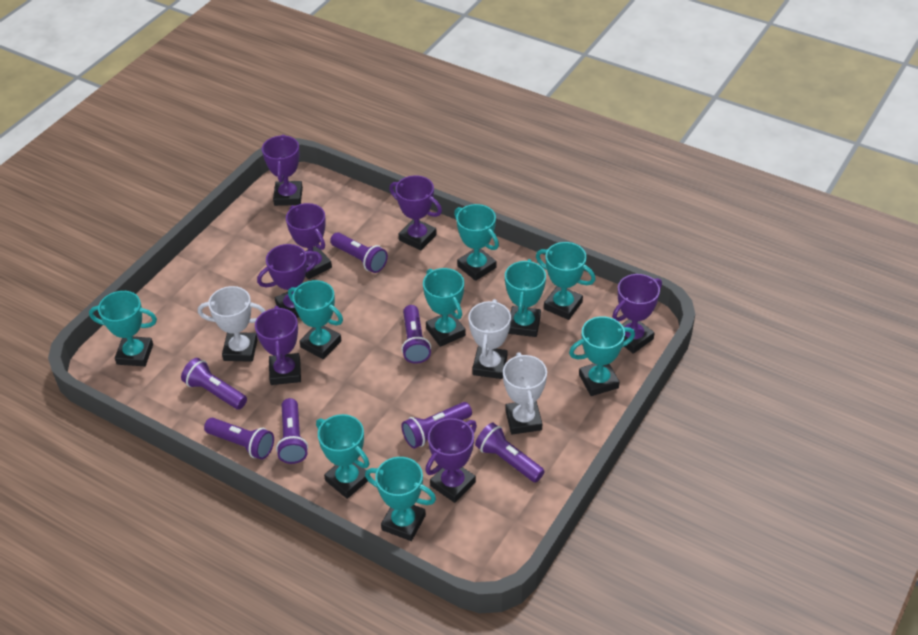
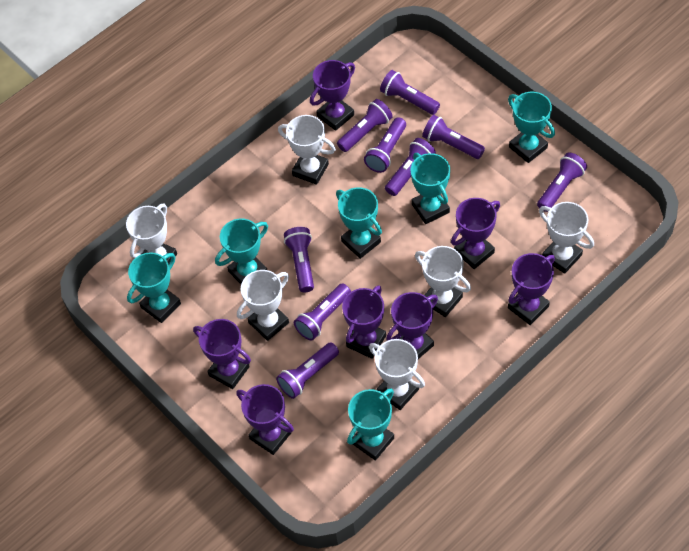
purple flashlight: 7 -> 9
turquoise trophy: 9 -> 6
white trophy: 3 -> 6

